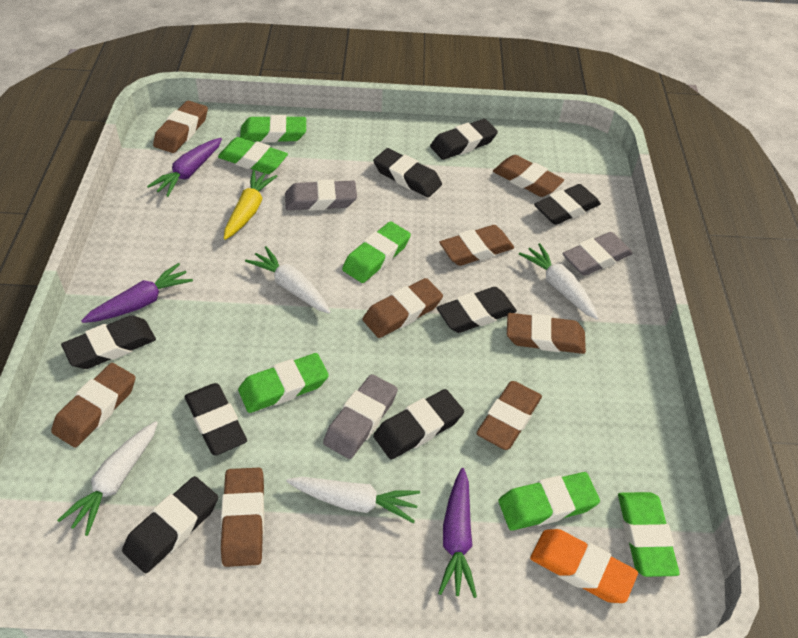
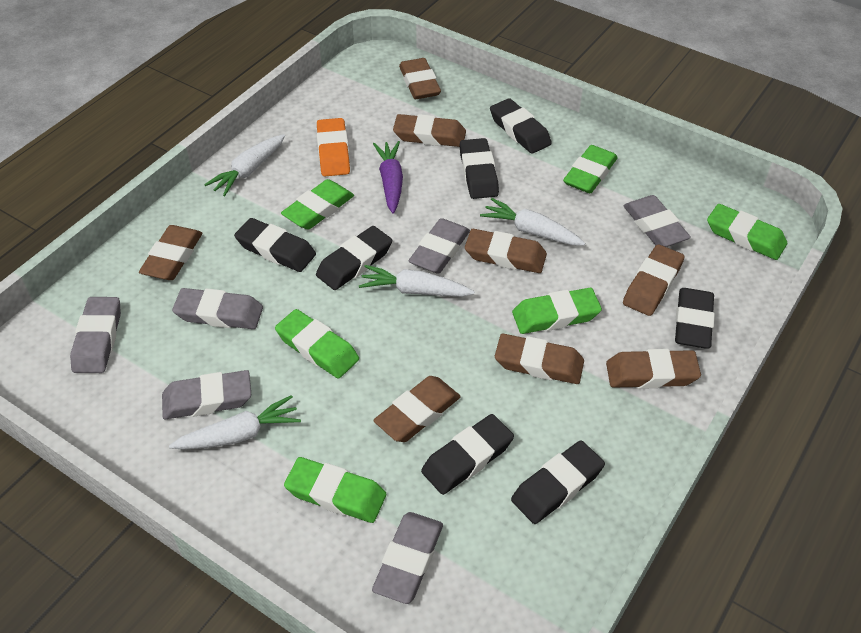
black eraser: 8 -> 7
grey eraser: 3 -> 6
purple carrot: 3 -> 1
yellow carrot: 1 -> 0

